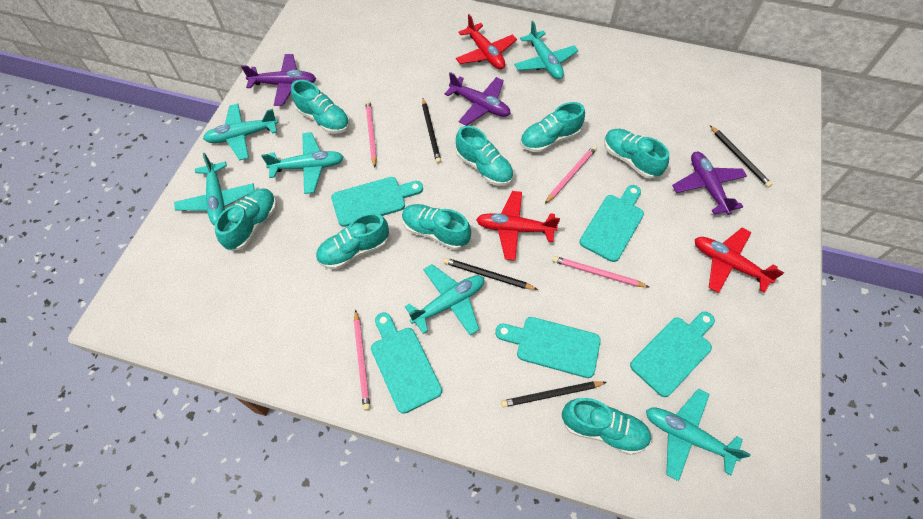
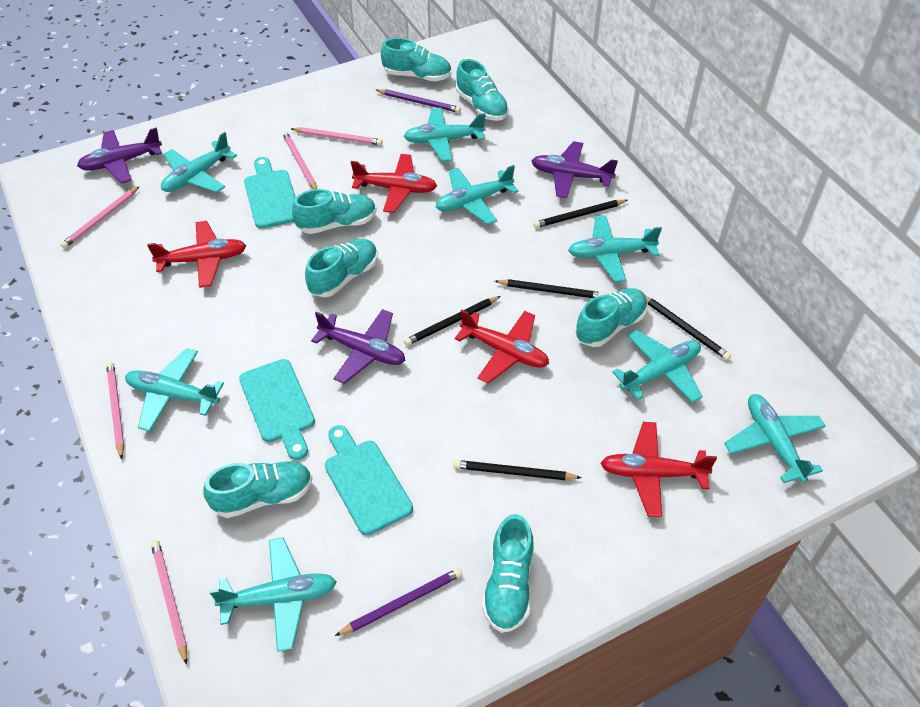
black pencil: 4 -> 5
pink pencil: 4 -> 5
purple pencil: 0 -> 2
red plane: 3 -> 4
turquoise cutting board: 5 -> 3
turquoise plane: 6 -> 8
turquoise shoe: 8 -> 7

